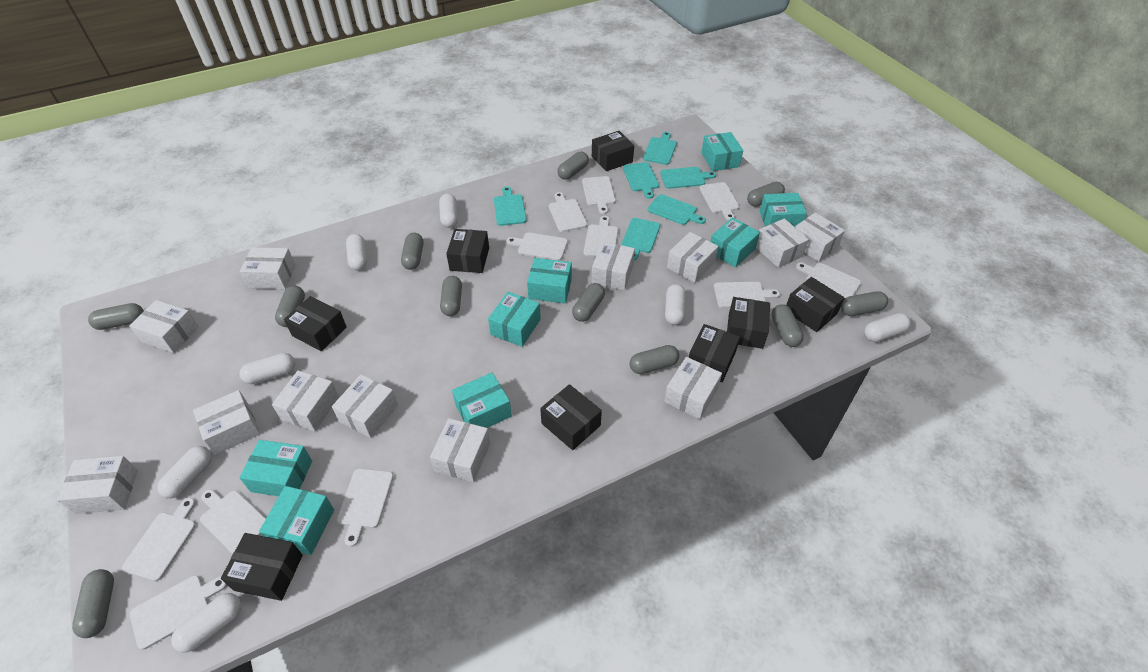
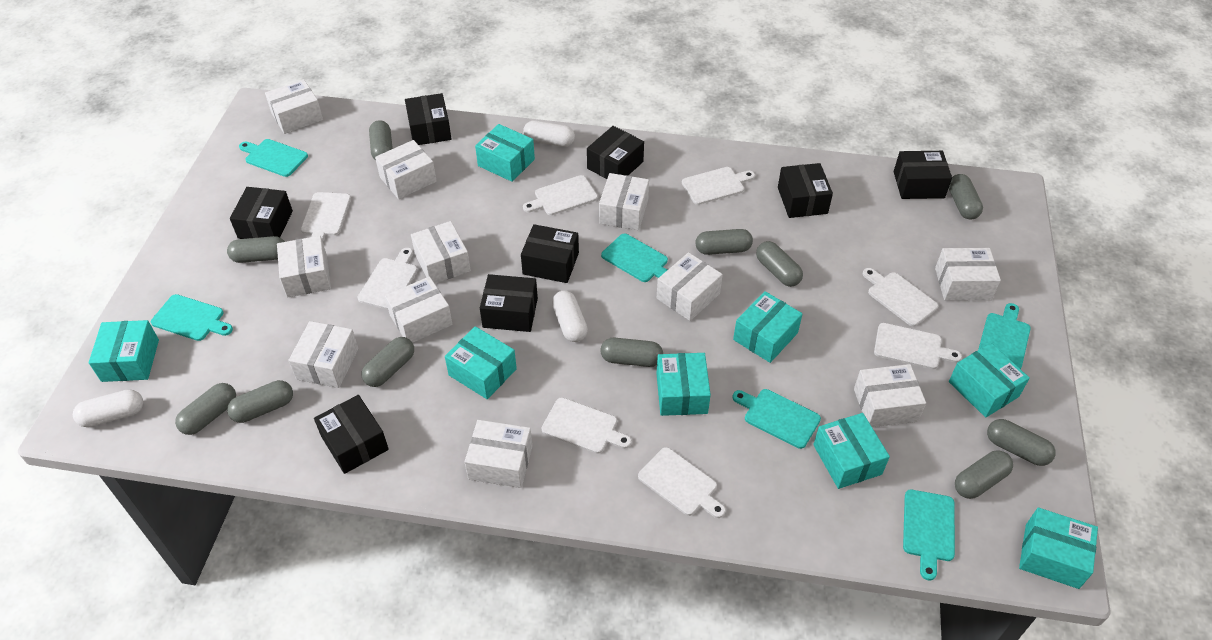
white box: 12 -> 11
white capsule: 7 -> 3
white cutting board: 11 -> 8

